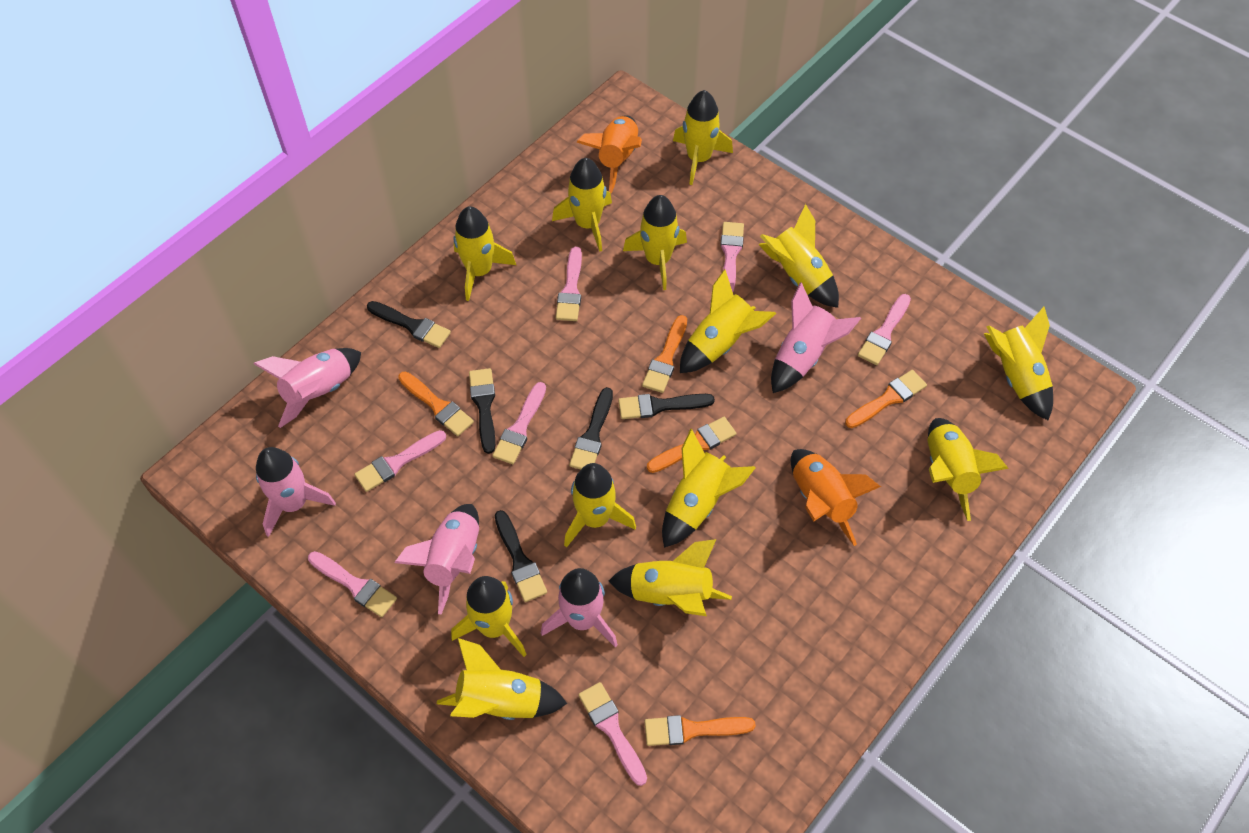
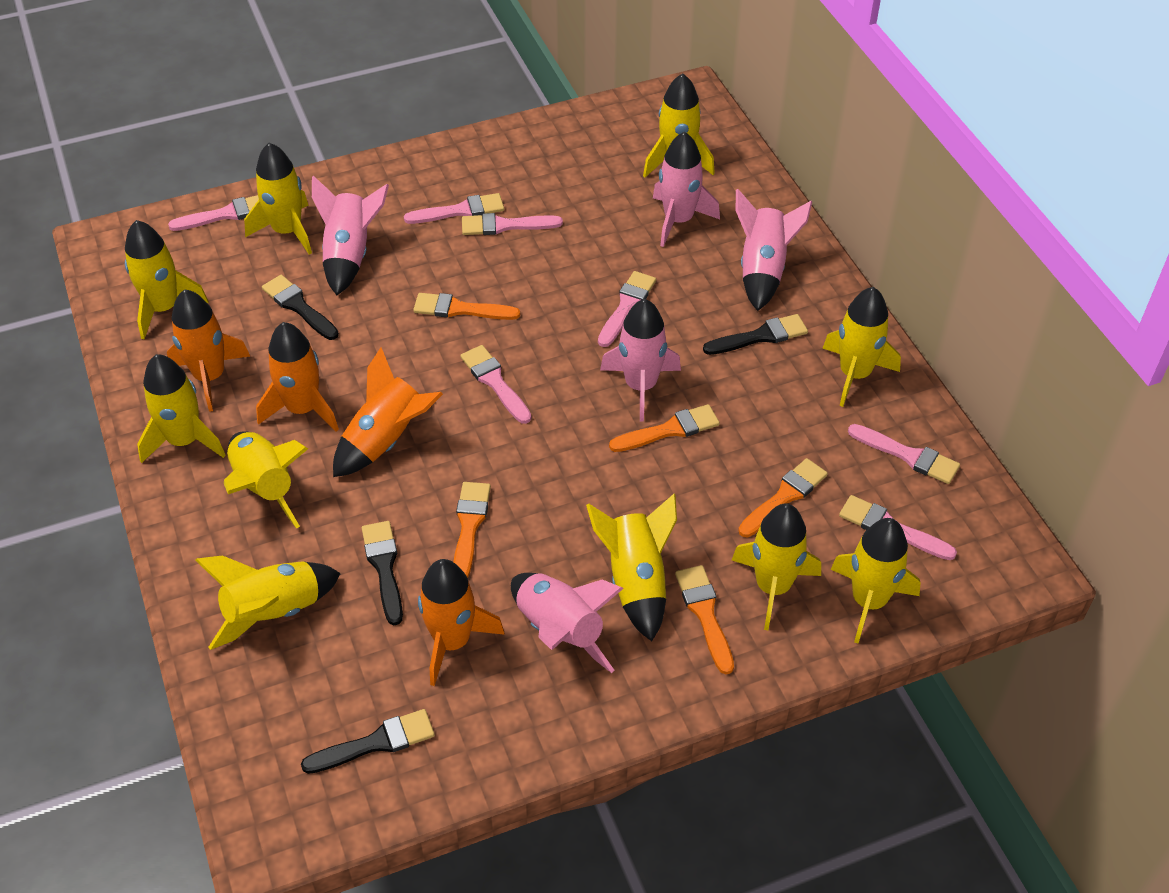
black brush: 5 -> 4
orange rocket: 2 -> 4
yellow rocket: 13 -> 10

